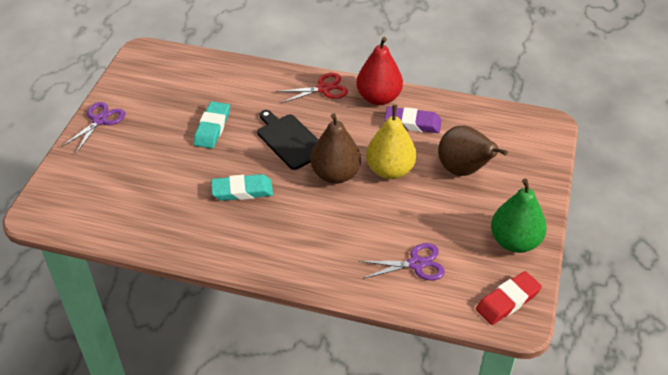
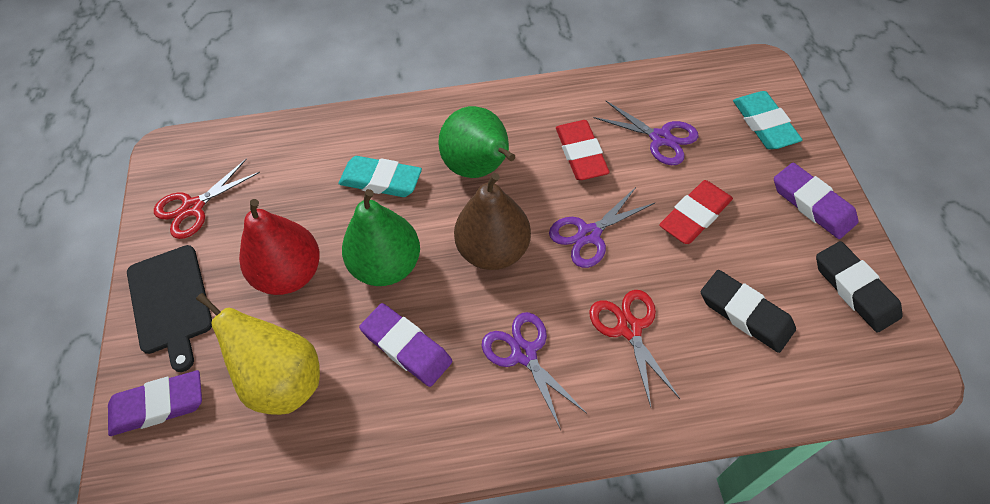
black eraser: 0 -> 2
brown pear: 2 -> 1
green pear: 1 -> 2
purple eraser: 1 -> 3
purple scissors: 2 -> 3
red eraser: 1 -> 2
red scissors: 1 -> 2

